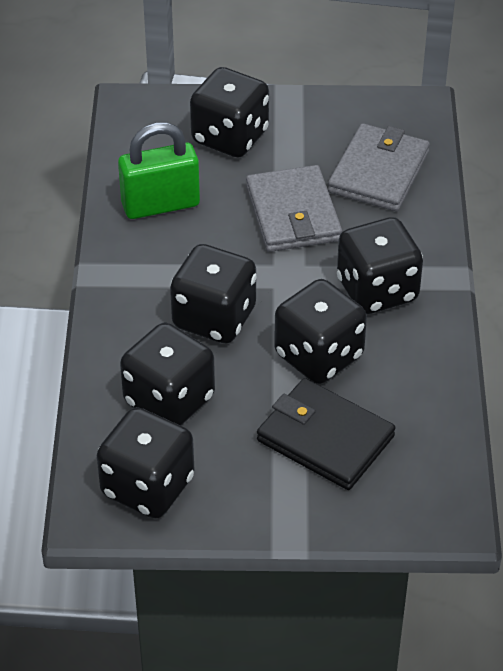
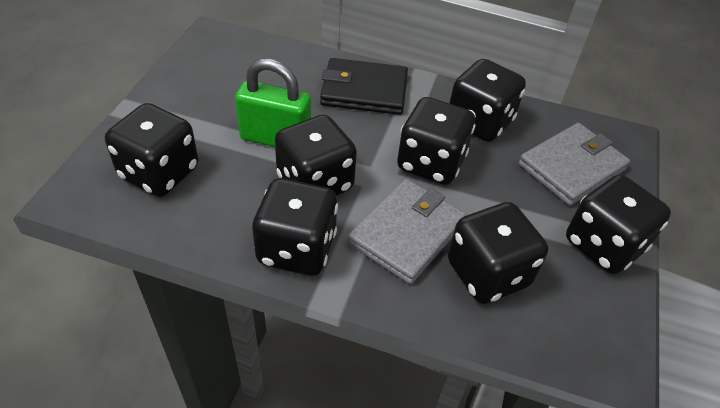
black dice: 6 -> 7

